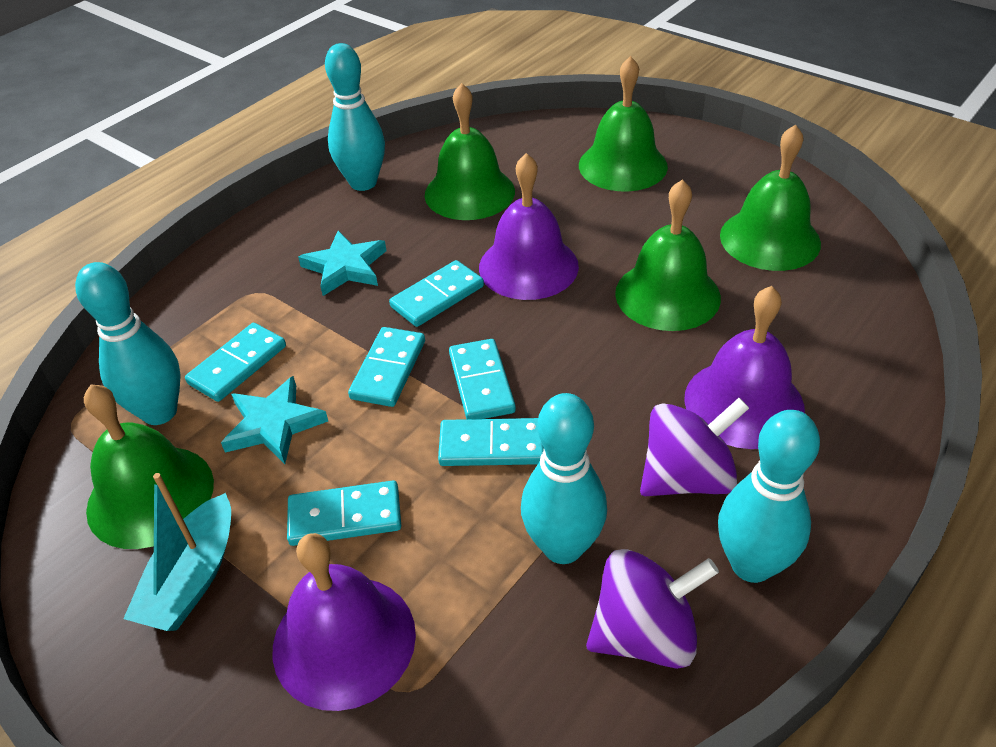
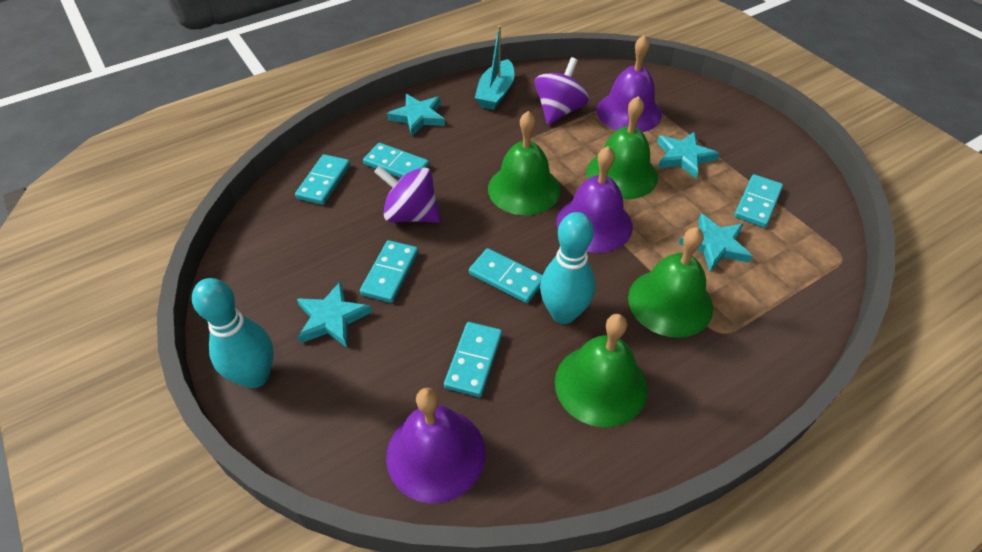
green bell: 5 -> 4
turquoise bowling pin: 4 -> 2
turquoise star: 2 -> 4

